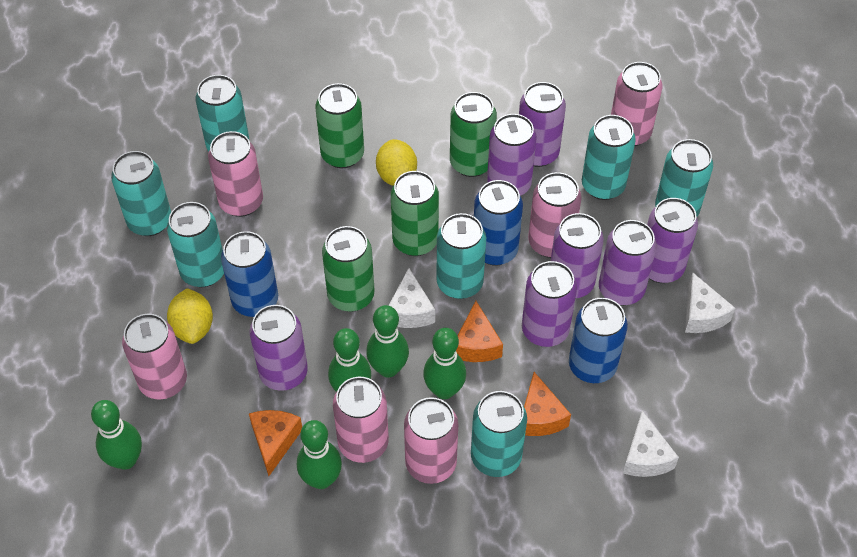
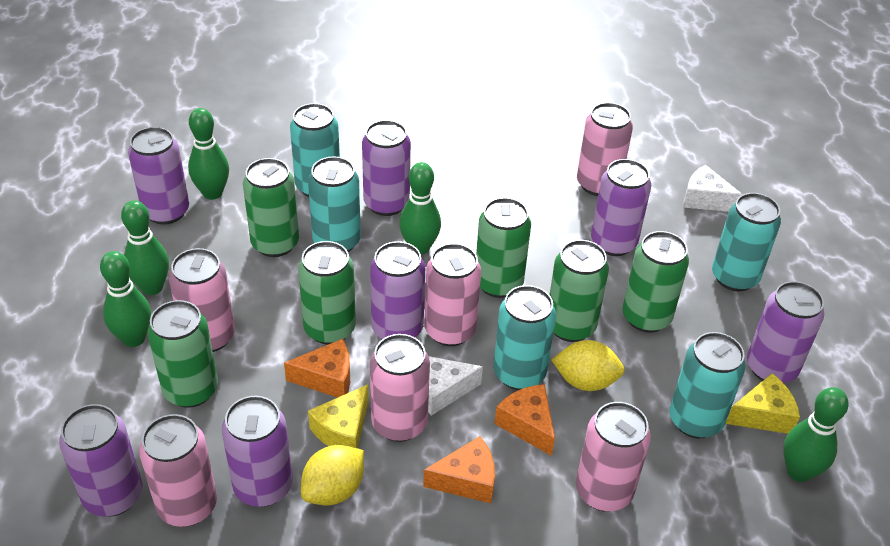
blue can: 3 -> 0
green can: 4 -> 6
turquoise can: 7 -> 5
white cheese: 3 -> 2
yellow cheese: 0 -> 2

